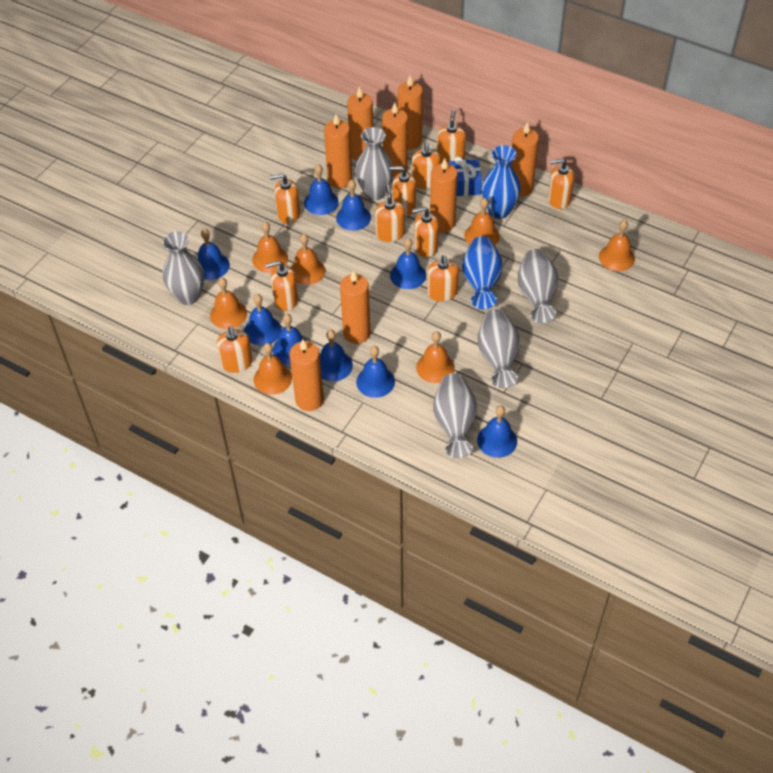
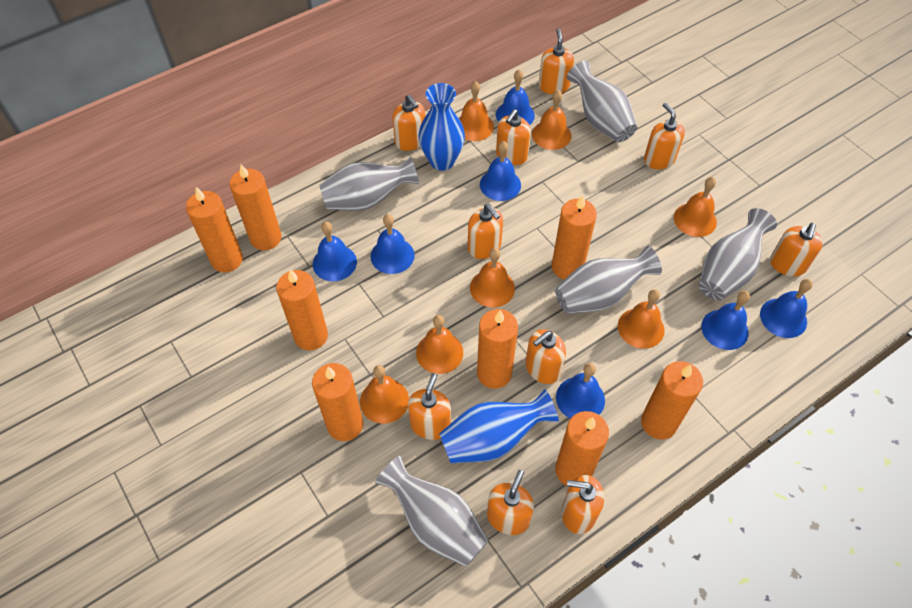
blue bell: 9 -> 7
blue gift: 1 -> 0

